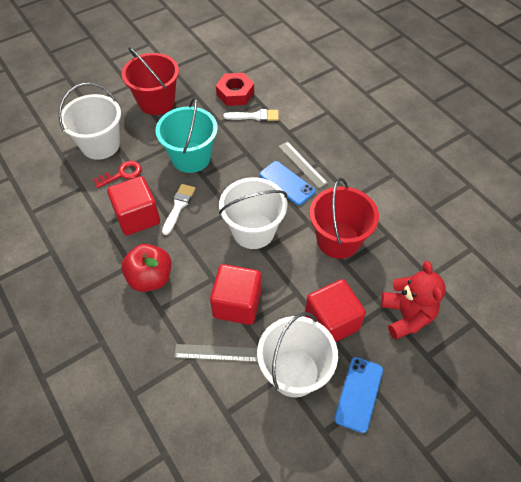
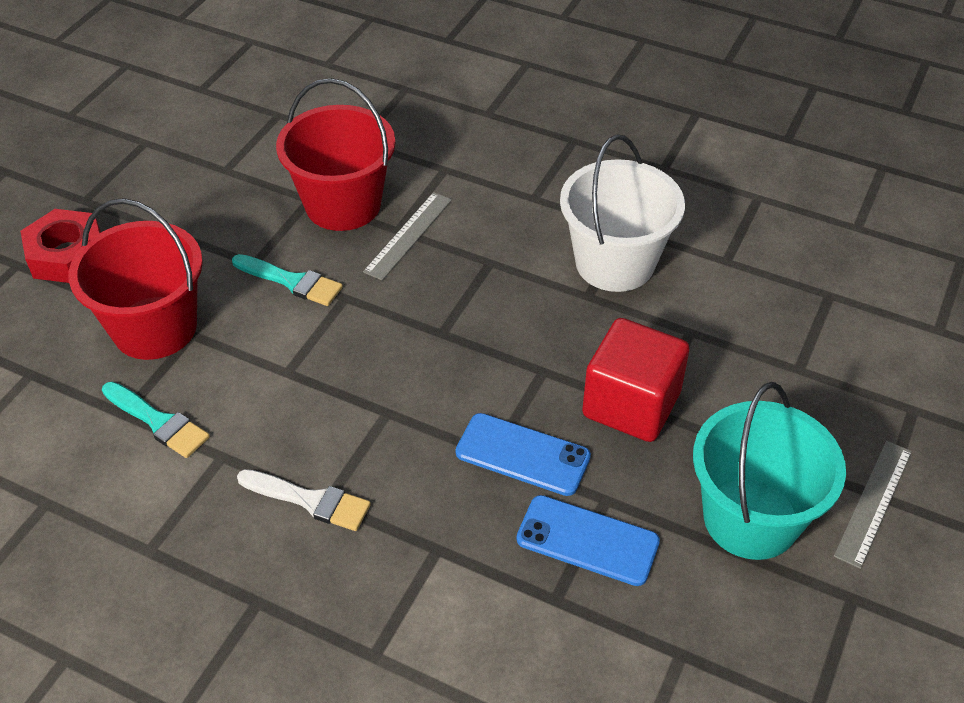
red apple: 1 -> 0
red cube: 3 -> 1
red key: 1 -> 0
red teddy bear: 1 -> 0
turquoise brush: 0 -> 2
white brush: 2 -> 1
white bucket: 3 -> 1

